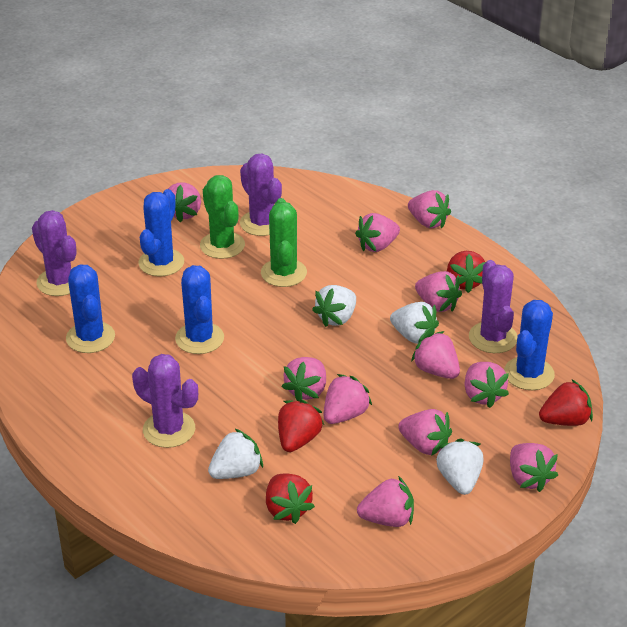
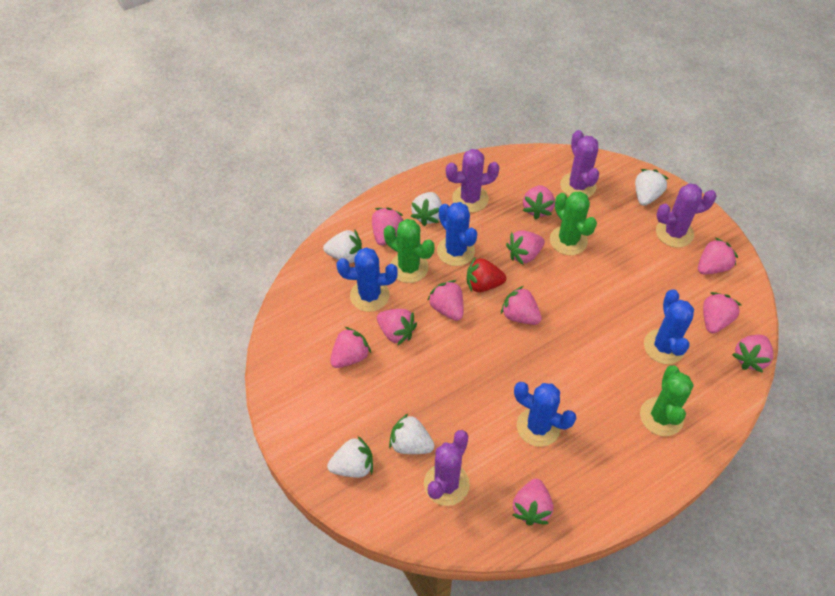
green cactus: 2 -> 3
red strawberry: 4 -> 1
white strawberry: 4 -> 5

